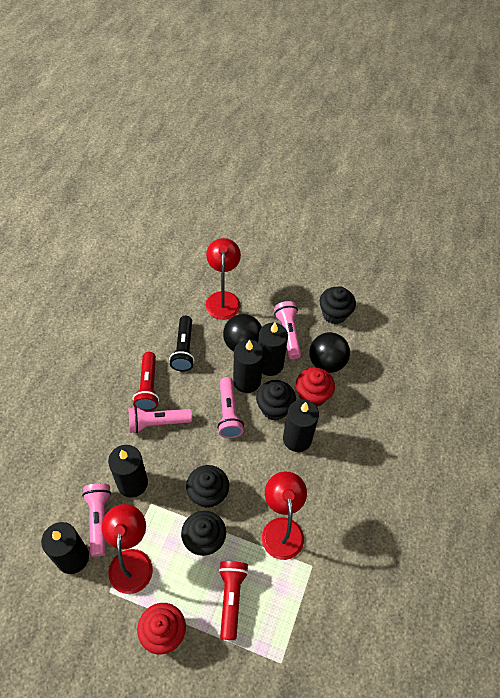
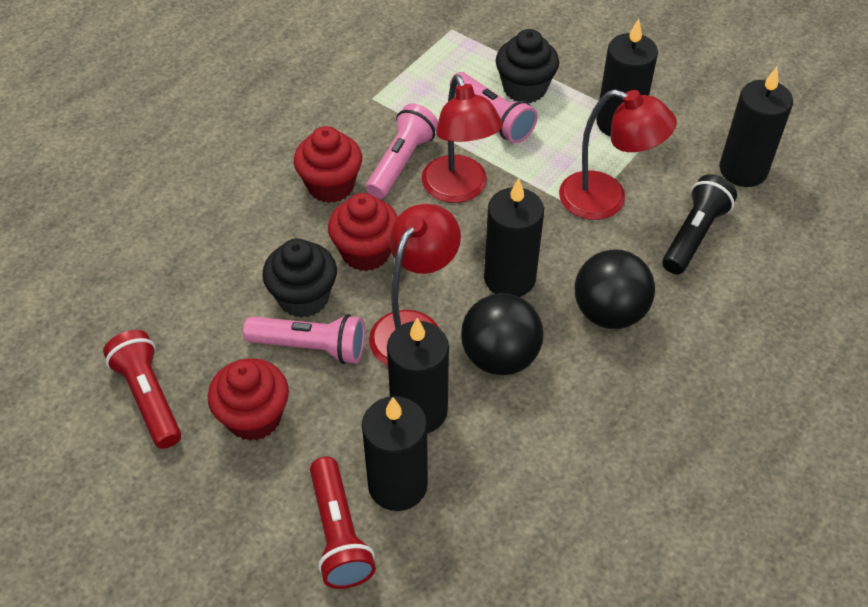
black cupcake: 4 -> 2
pink flashlight: 4 -> 3
red cupcake: 2 -> 3

